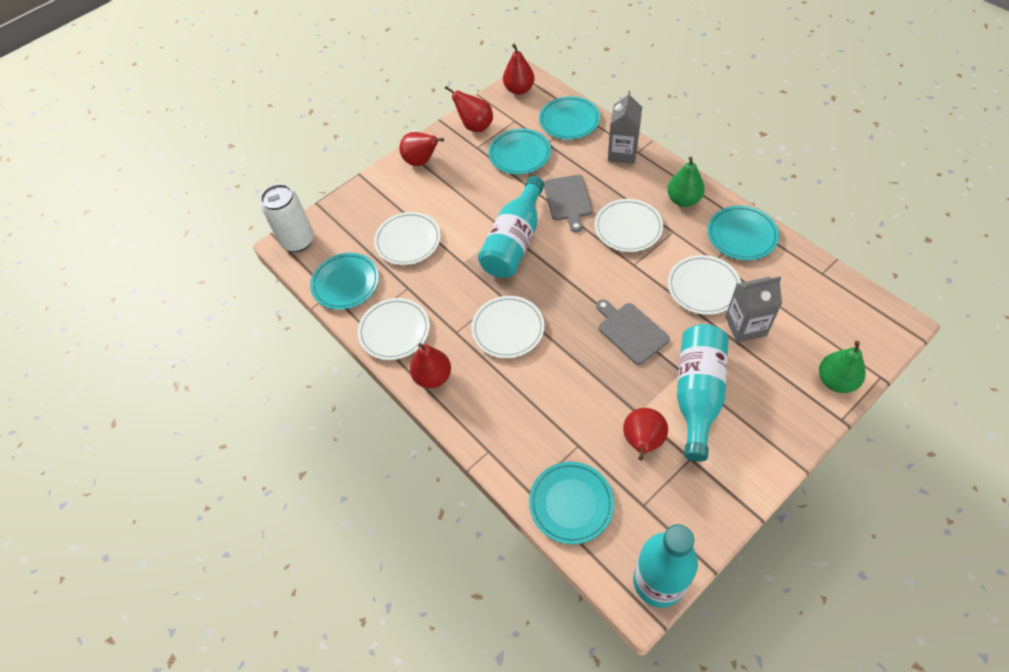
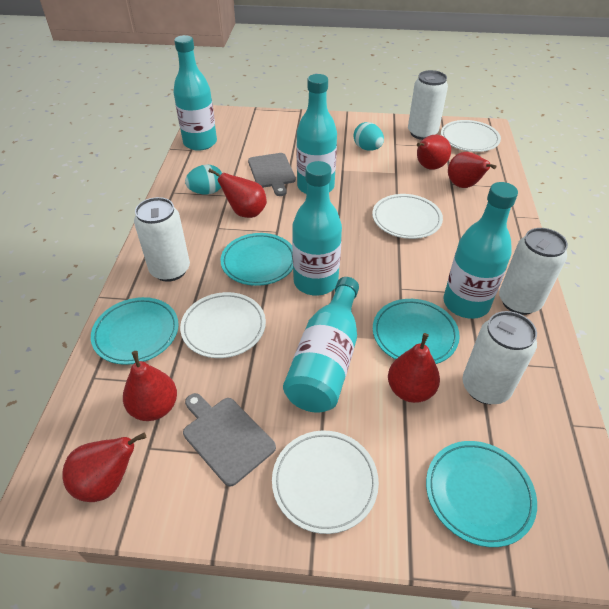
green pear: 2 -> 0
grey carton: 2 -> 0
red pear: 5 -> 6
turquoise bottle: 3 -> 5
turquoise egg: 0 -> 2
turquoise plate: 5 -> 4
white can: 1 -> 4
white plate: 5 -> 4

